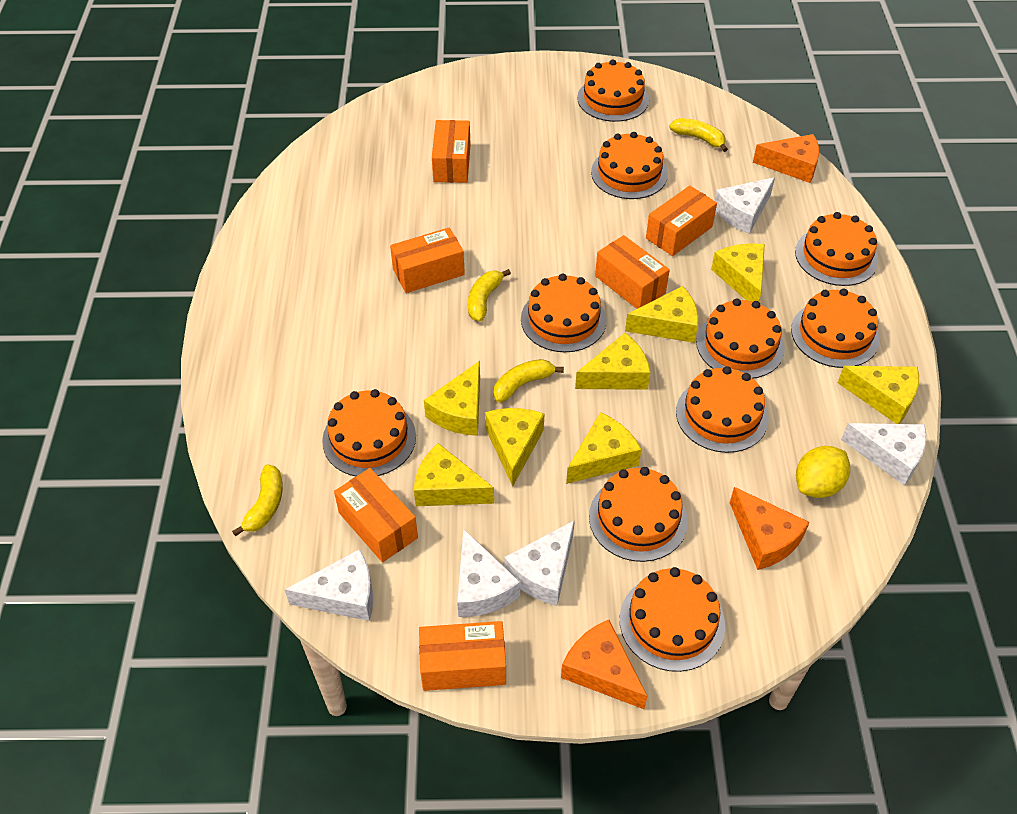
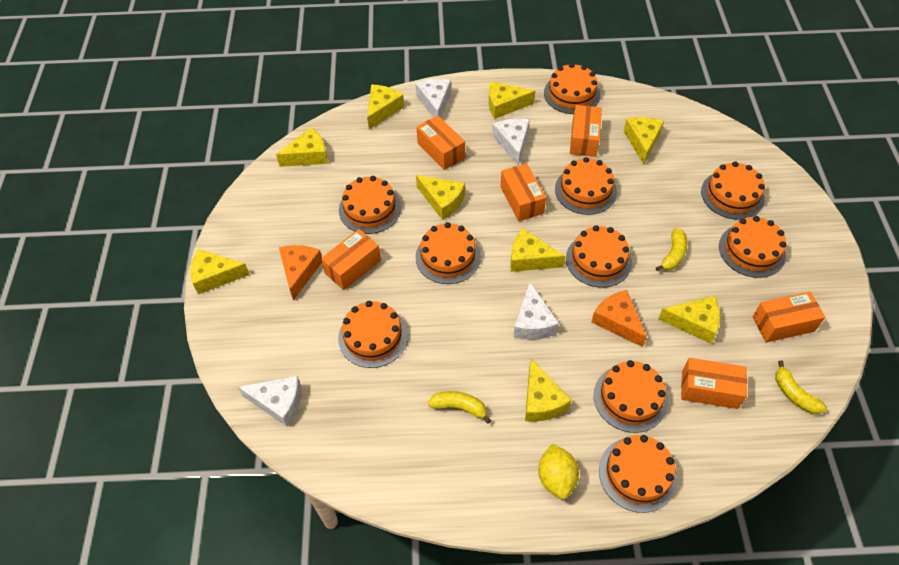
orange cheese: 3 -> 2
white cheese: 5 -> 4
yellow banana: 4 -> 3
yellow cheese: 8 -> 9

